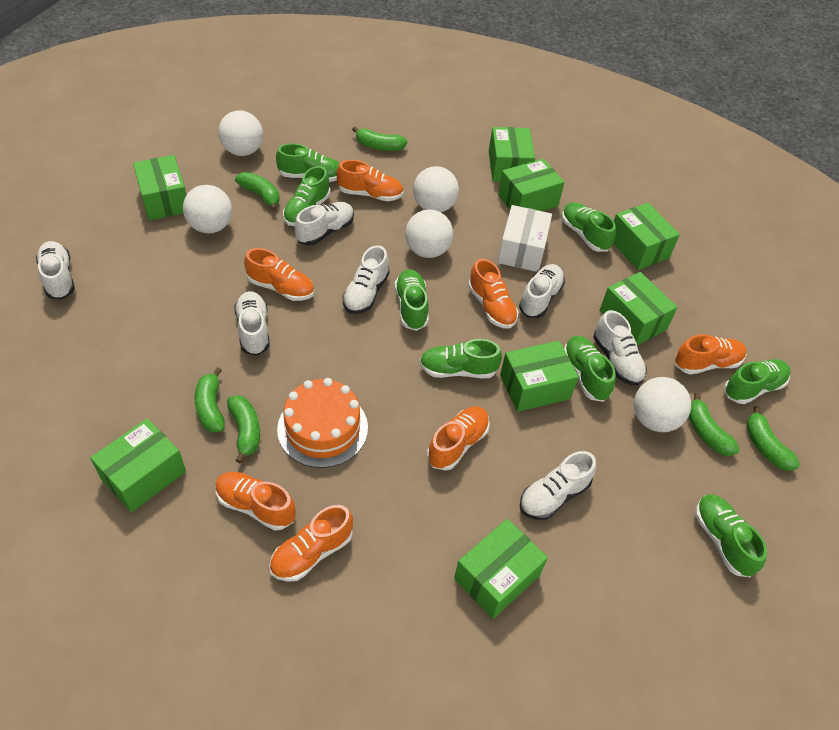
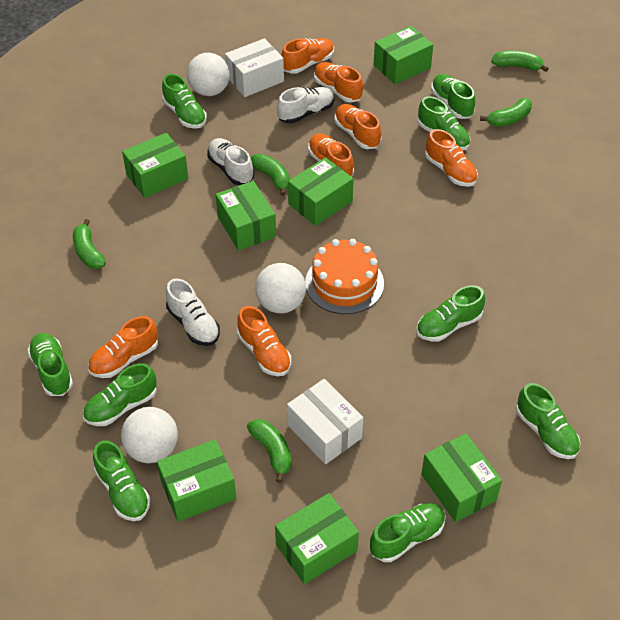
green banana: 6 -> 5
green box: 8 -> 7
green shoe: 8 -> 9
white ball: 5 -> 3
white box: 1 -> 2
white shoe: 7 -> 3

